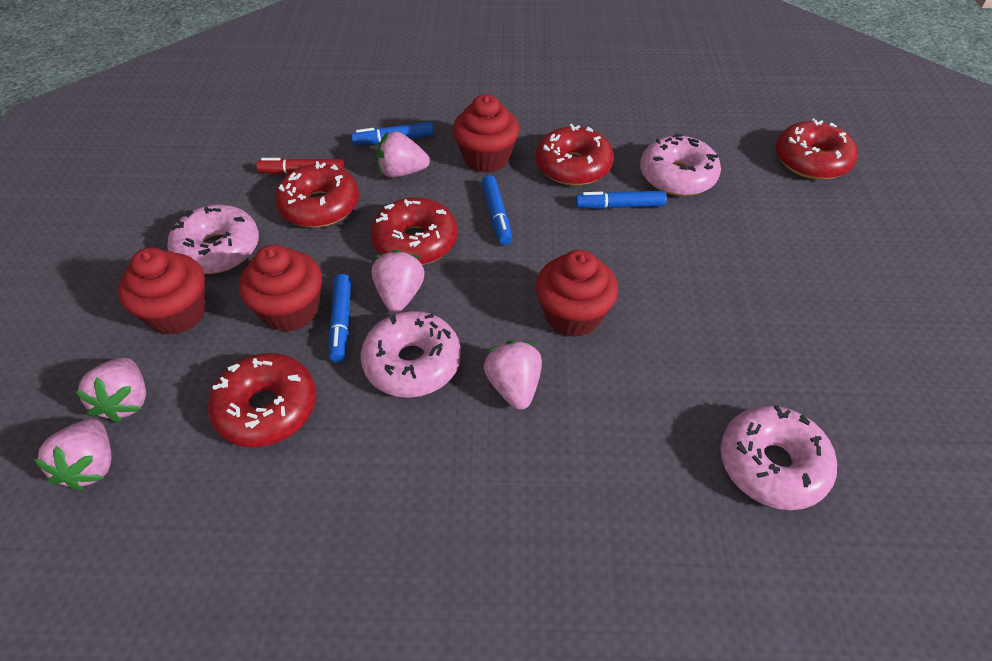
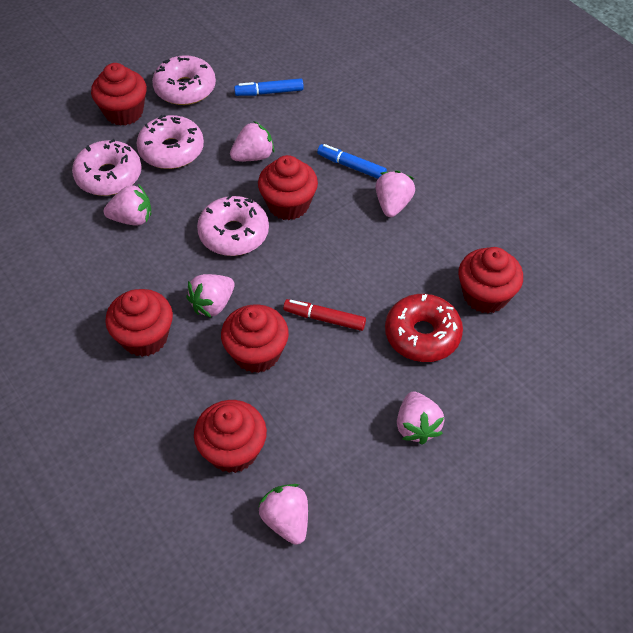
blue marker: 4 -> 2
pink strawberry: 5 -> 6
red cupcake: 4 -> 6
red donut: 5 -> 1

